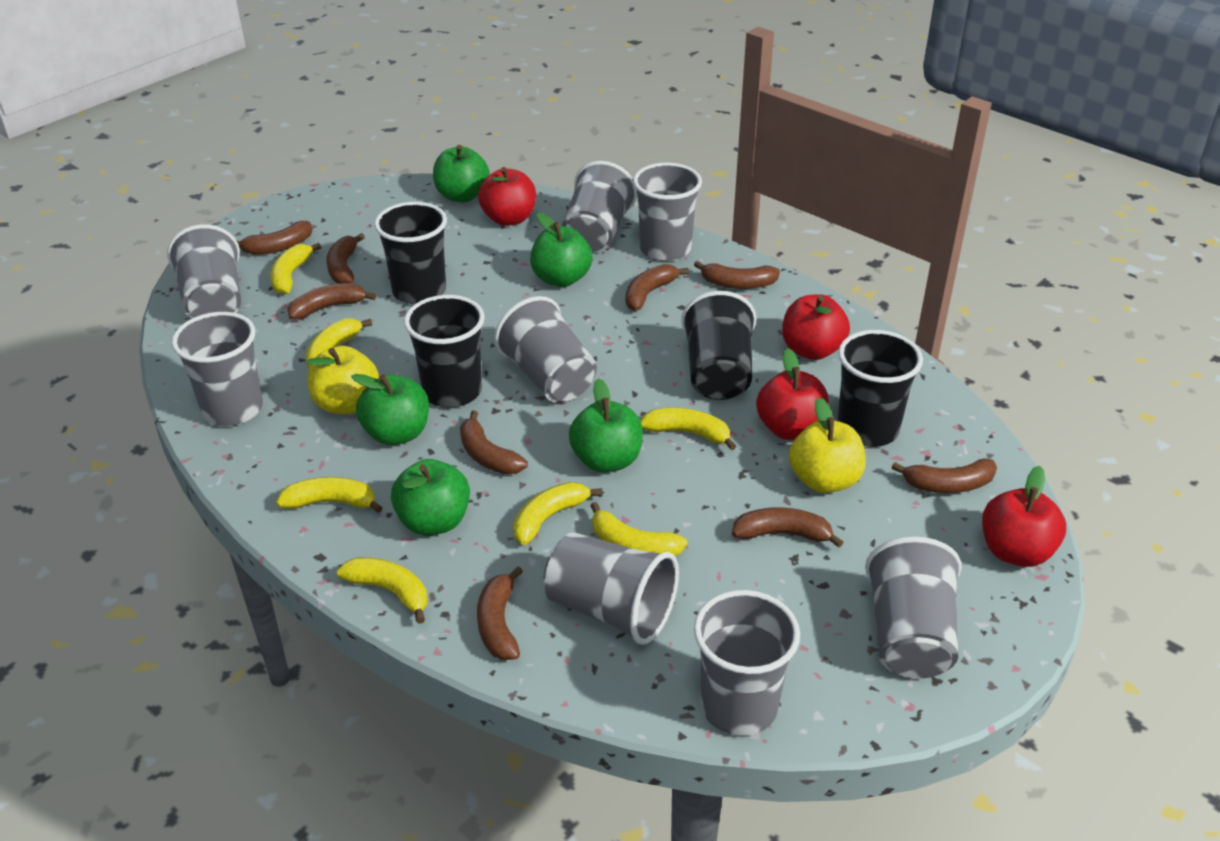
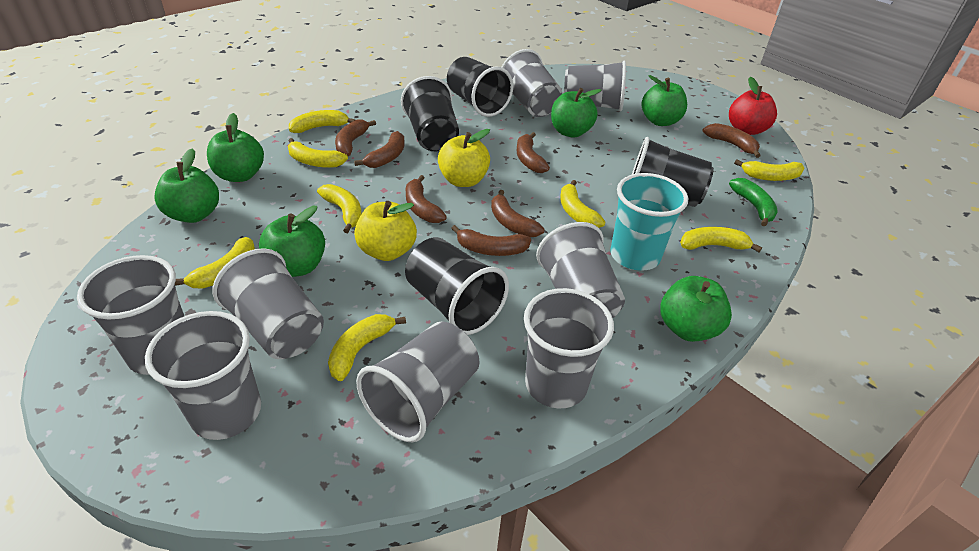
brown banana: 9 -> 7
green apple: 5 -> 6
green banana: 0 -> 1
red apple: 4 -> 1
turquoise cup: 0 -> 1
yellow banana: 7 -> 8

